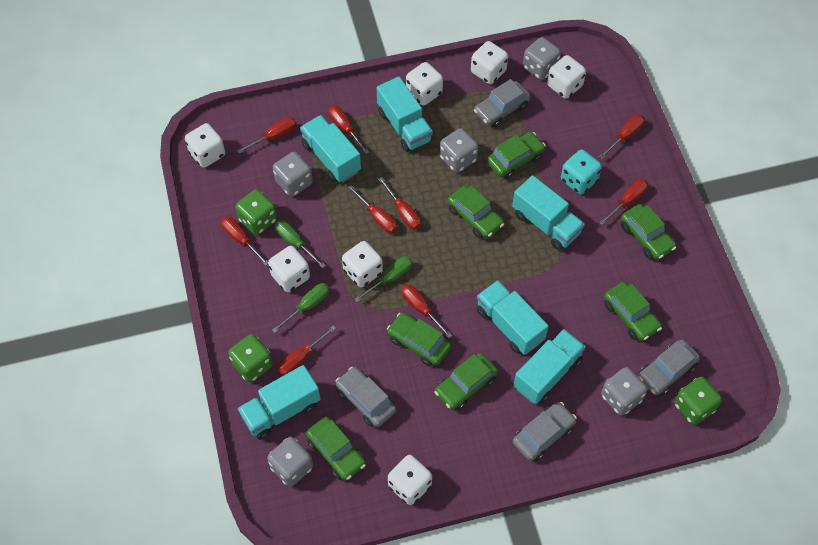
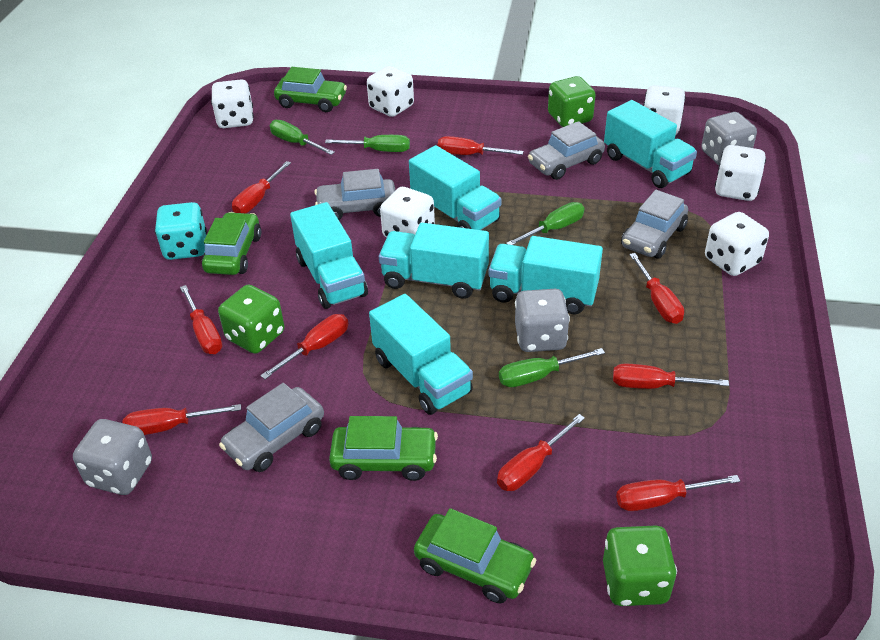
green car: 7 -> 4
green screwdriver: 3 -> 4
grey dice: 5 -> 3
white dice: 7 -> 6

